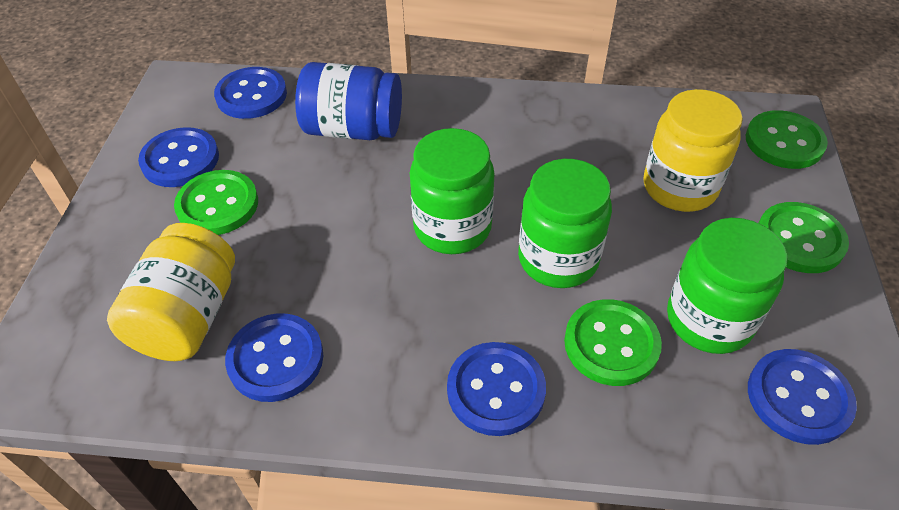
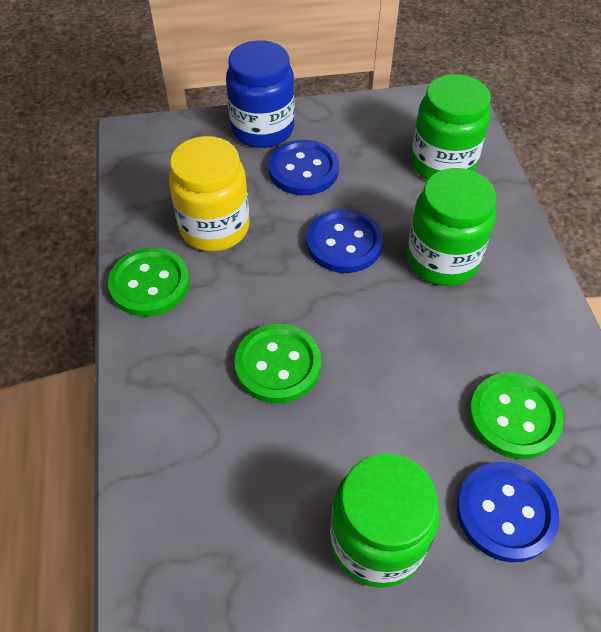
blue button: 5 -> 3
green button: 4 -> 3
yellow jar: 2 -> 1

